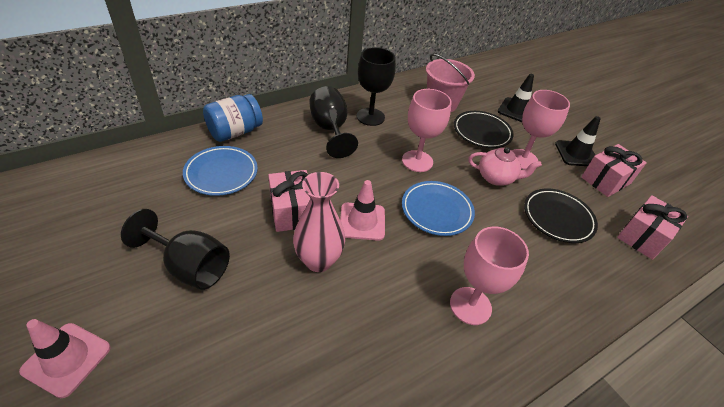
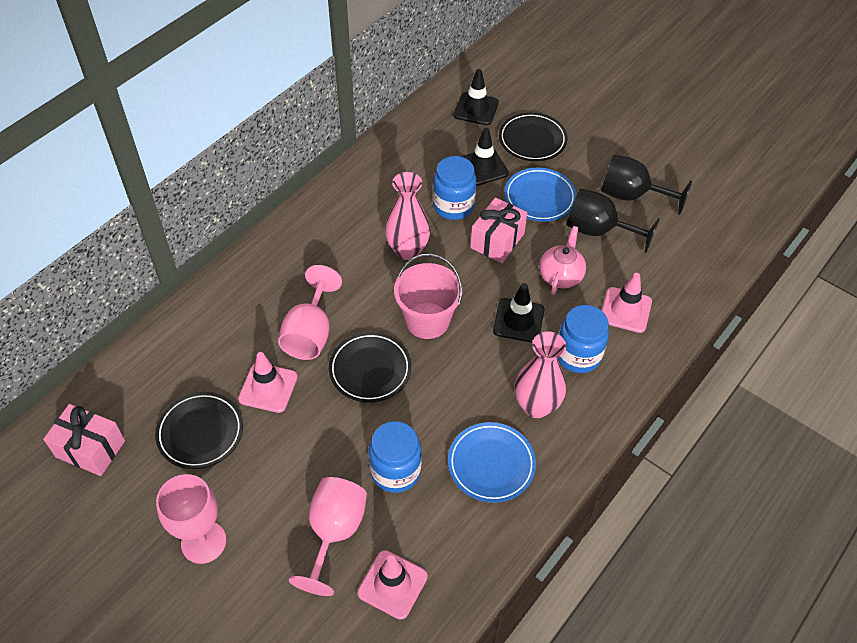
black goblet: 3 -> 2
black plate: 2 -> 3
black traffic cone: 2 -> 3
blue jar: 1 -> 3
pink gift: 3 -> 2
pink traffic cone: 2 -> 3
pink vase: 1 -> 2

